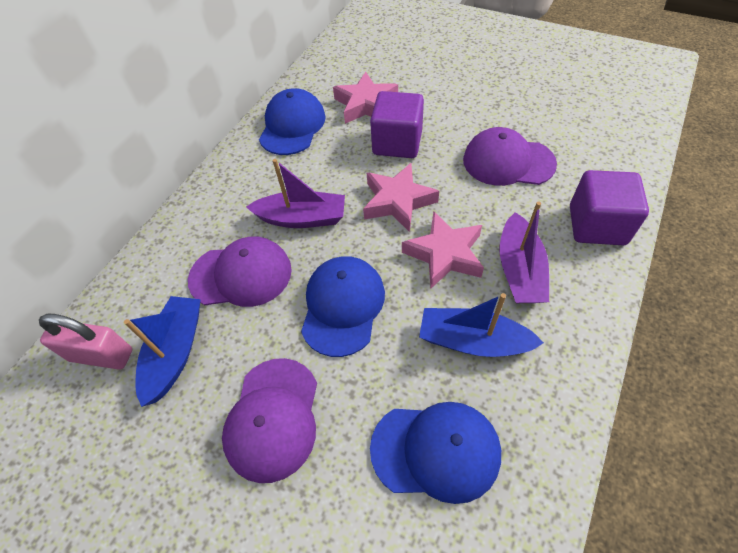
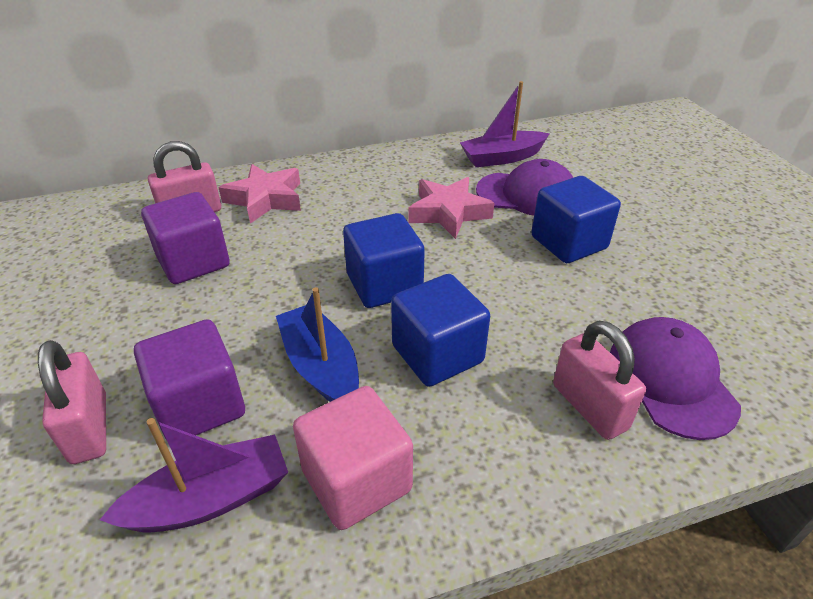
blue boat: 2 -> 1
blue cap: 3 -> 0
blue cube: 0 -> 3
pink cube: 0 -> 1
pink padlock: 1 -> 3
pink star: 3 -> 2
purple cap: 3 -> 2

